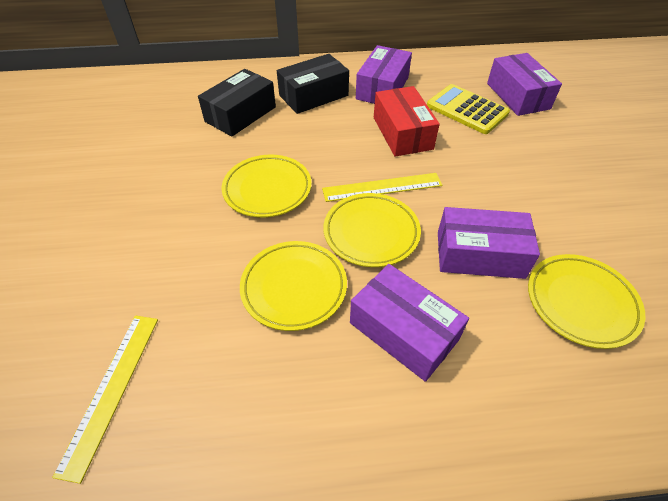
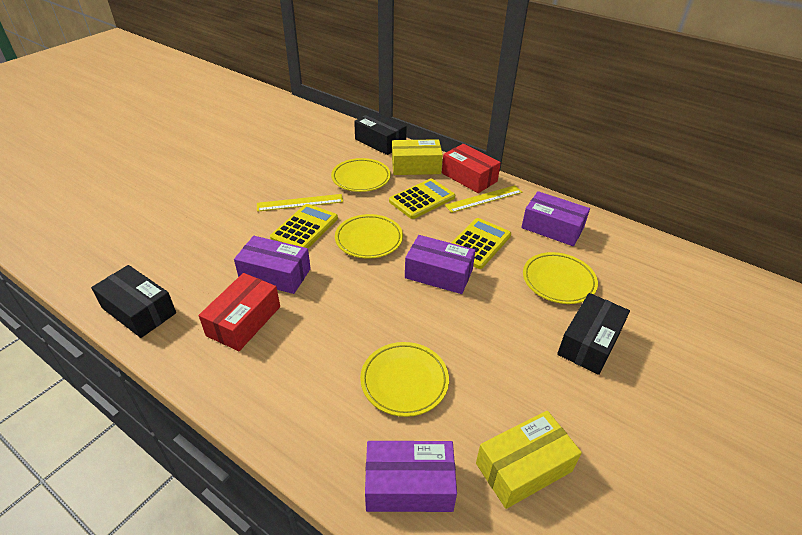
black box: 2 -> 3
red box: 1 -> 2
yellow box: 0 -> 2
yellow calculator: 1 -> 3

